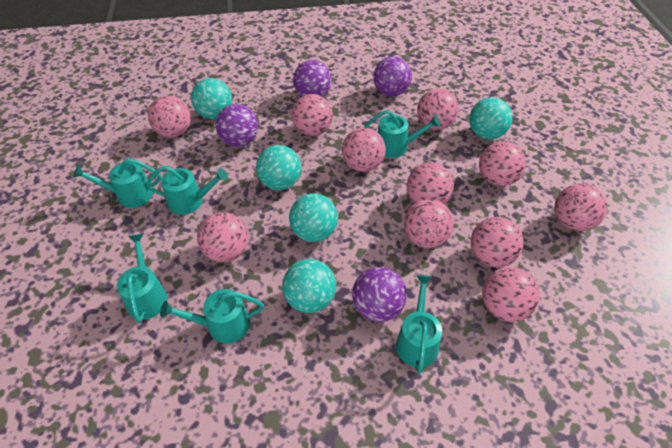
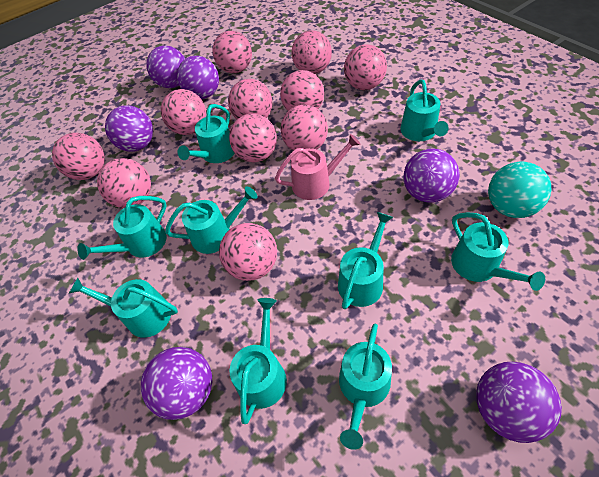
pink watering can: 0 -> 1
purple ball: 4 -> 6
turquoise ball: 5 -> 1
turquoise watering can: 6 -> 9

